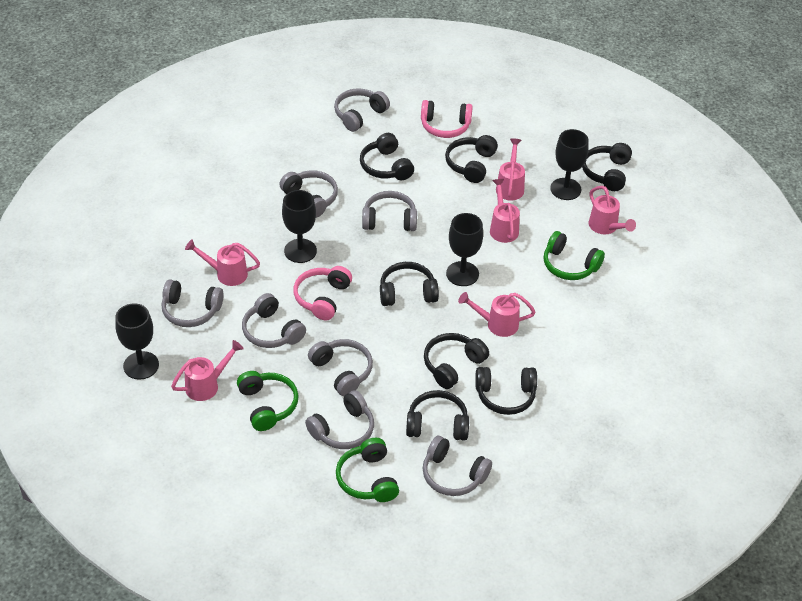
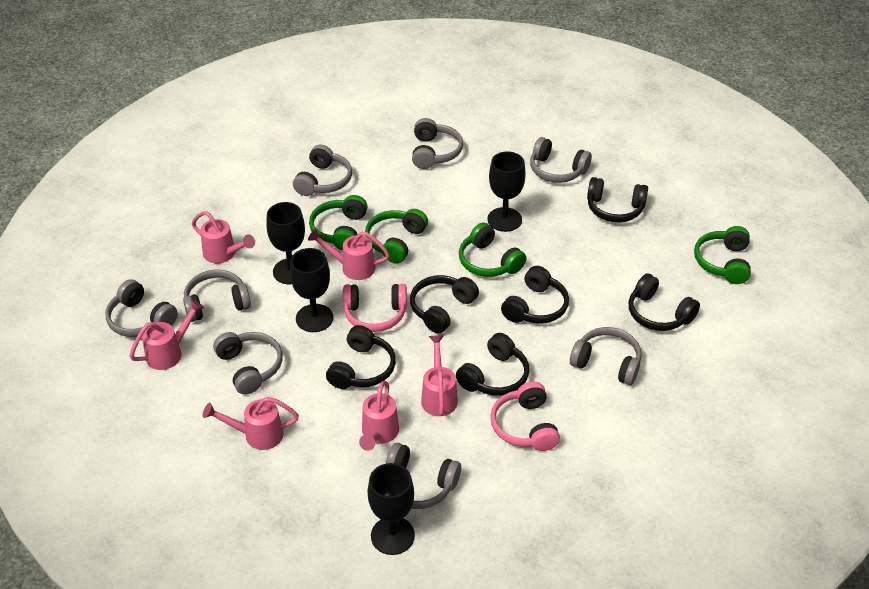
black headphones: 7 -> 6
green headphones: 3 -> 4

